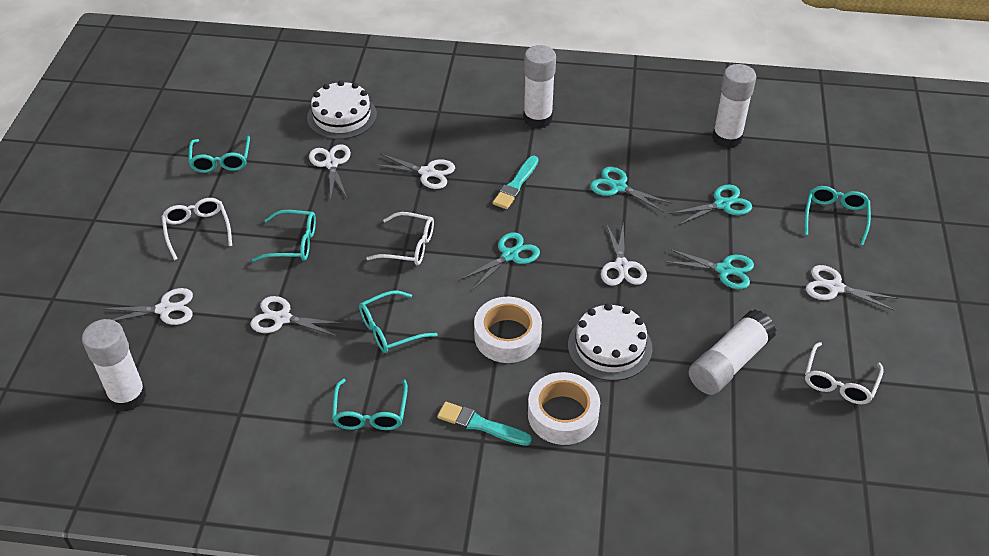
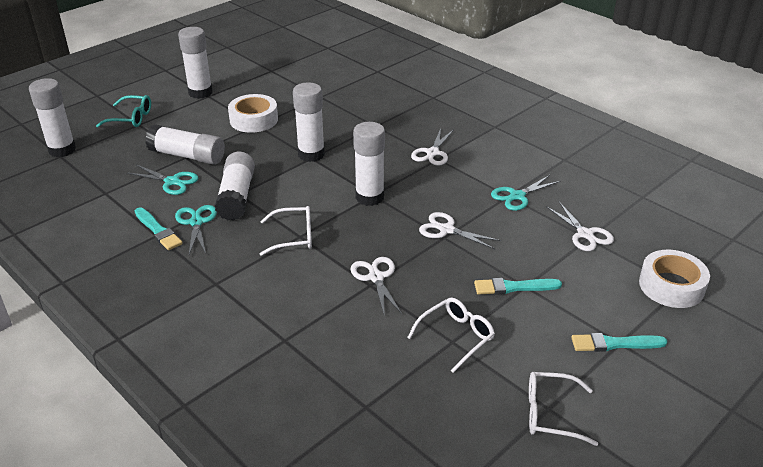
turquoise brush: 2 -> 3
turquoise glasses: 5 -> 1
turquoise scissors: 4 -> 3
white cake: 2 -> 0
white glue stick: 4 -> 6
white scissors: 6 -> 4

